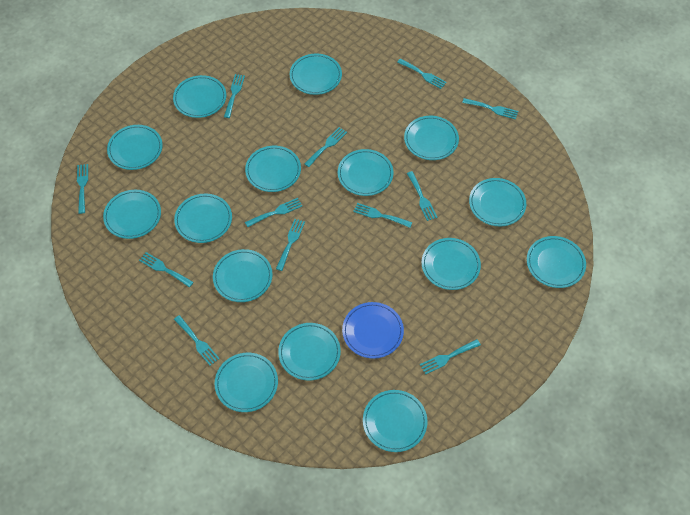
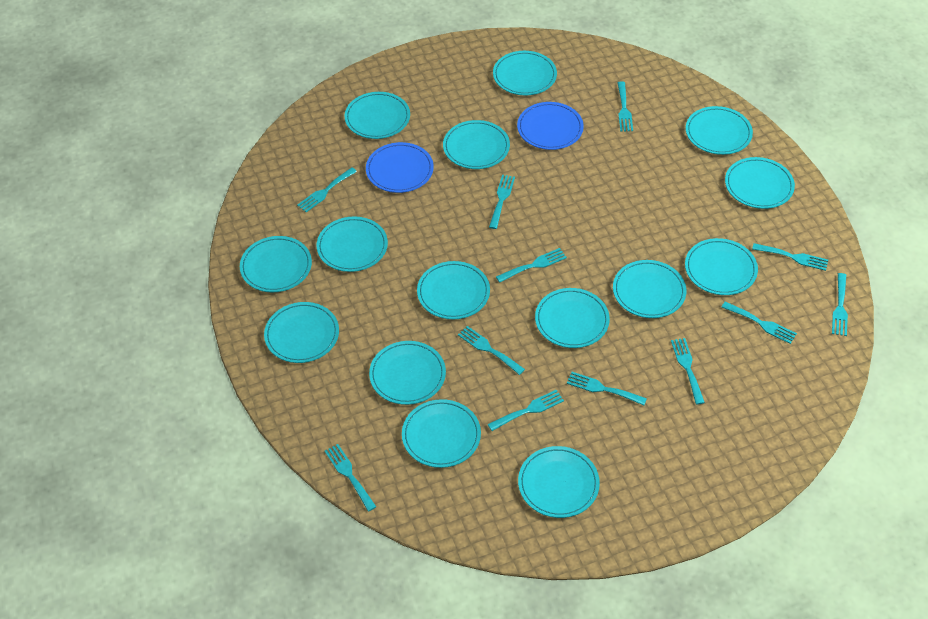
blue plate: 1 -> 2

